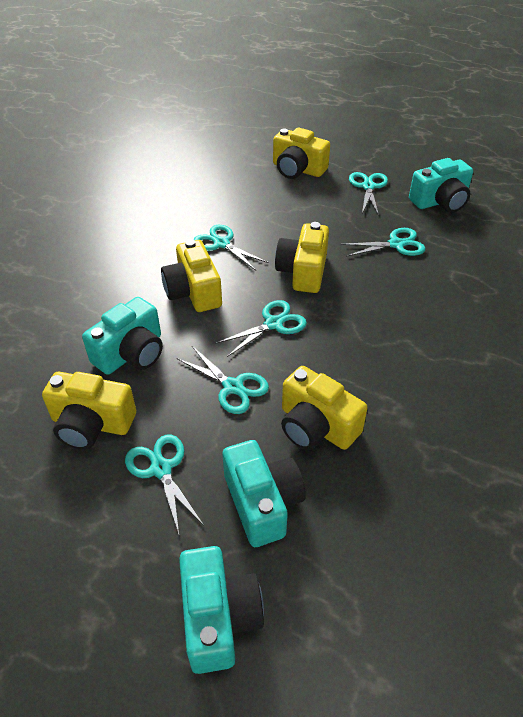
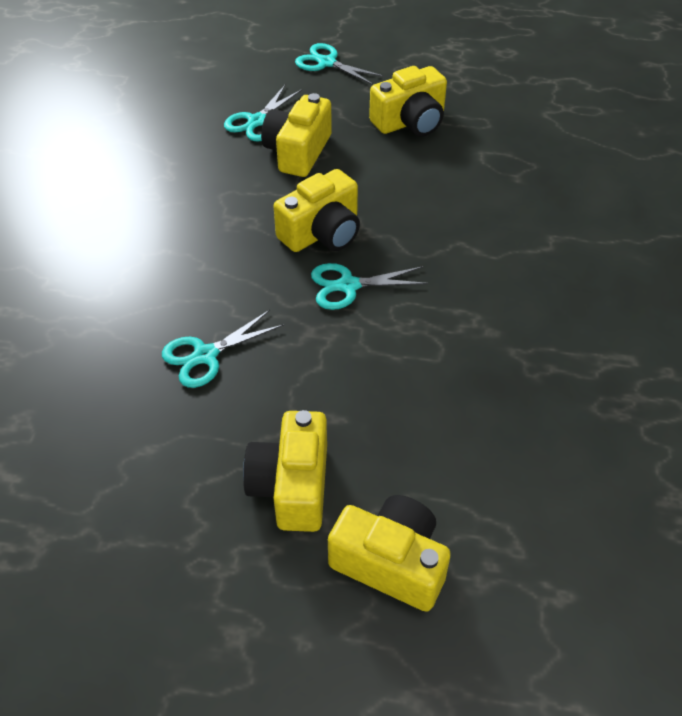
turquoise camera: 4 -> 0
turquoise scissors: 6 -> 4

